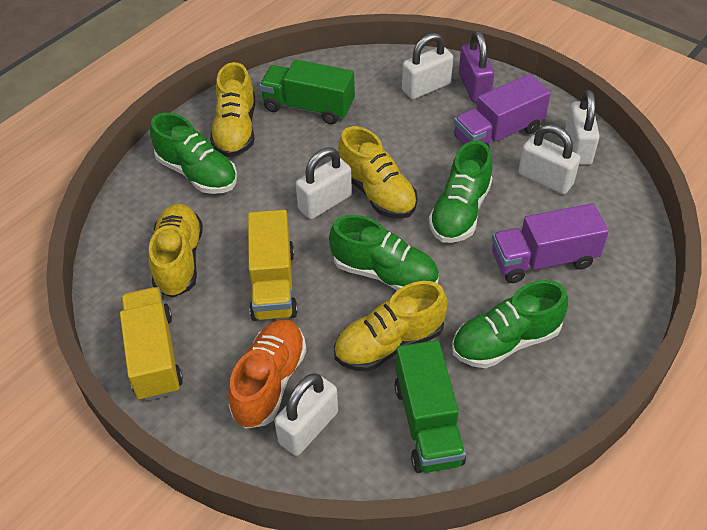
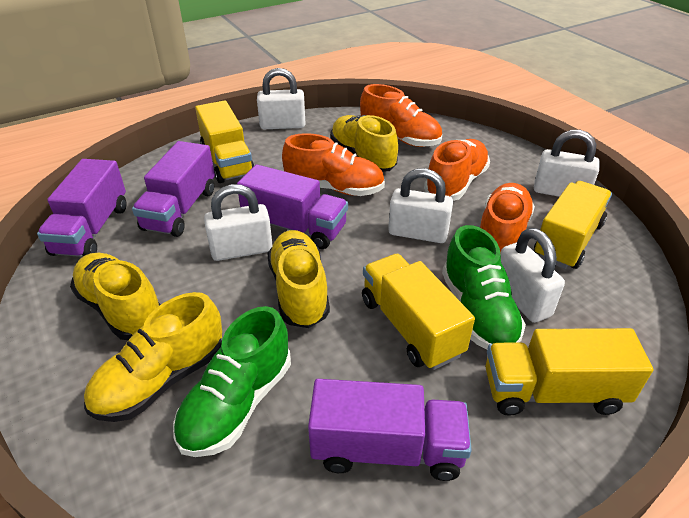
green shoe: 4 -> 2
green truck: 2 -> 0
orange shoe: 1 -> 4
purple padlock: 1 -> 0
purple truck: 2 -> 4
yellow truck: 2 -> 4

